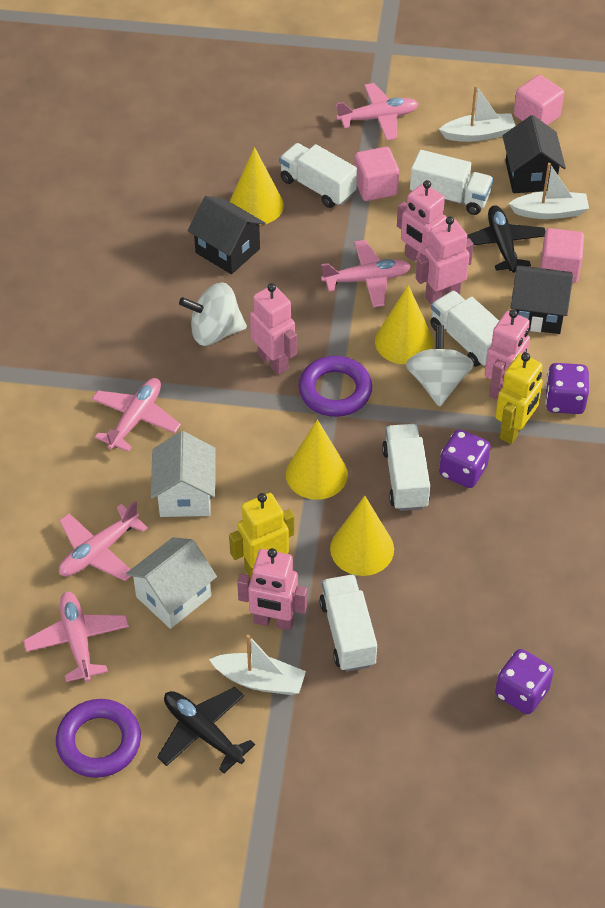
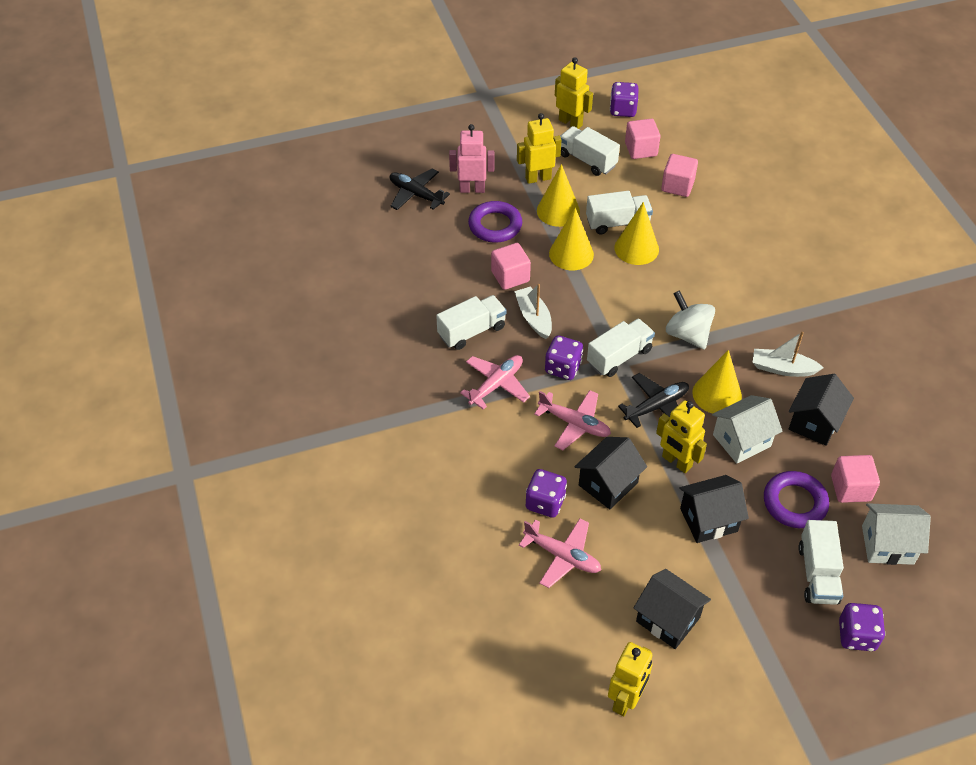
black house: 3 -> 4
pink cube: 3 -> 4
pink plane: 5 -> 3
pink robot: 5 -> 1
purple dice: 3 -> 4
white boat: 3 -> 2
white spinning top: 2 -> 1
yellow robot: 2 -> 4

